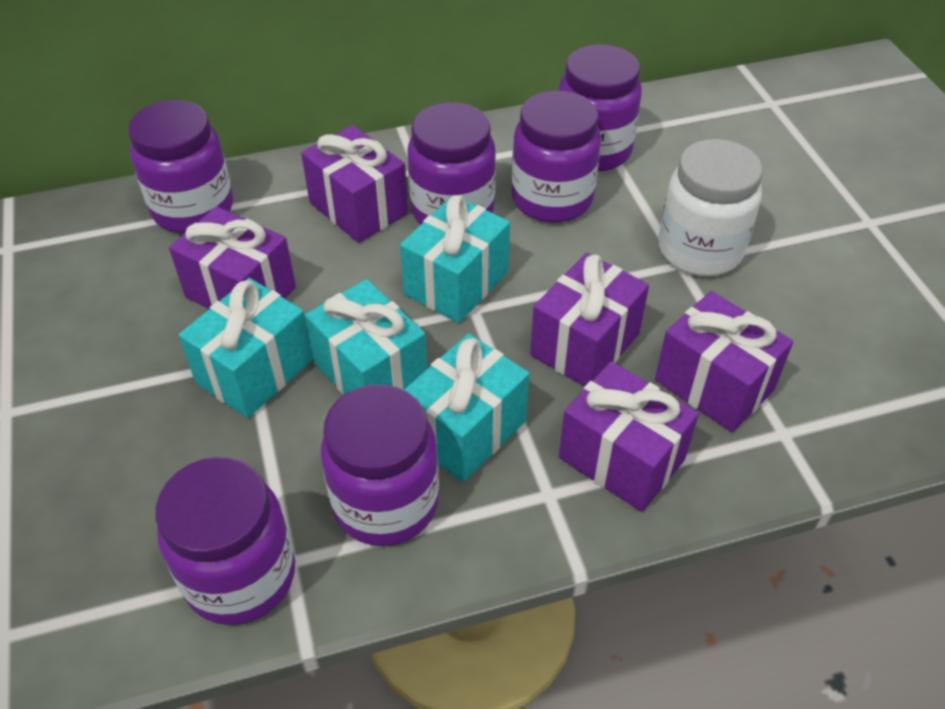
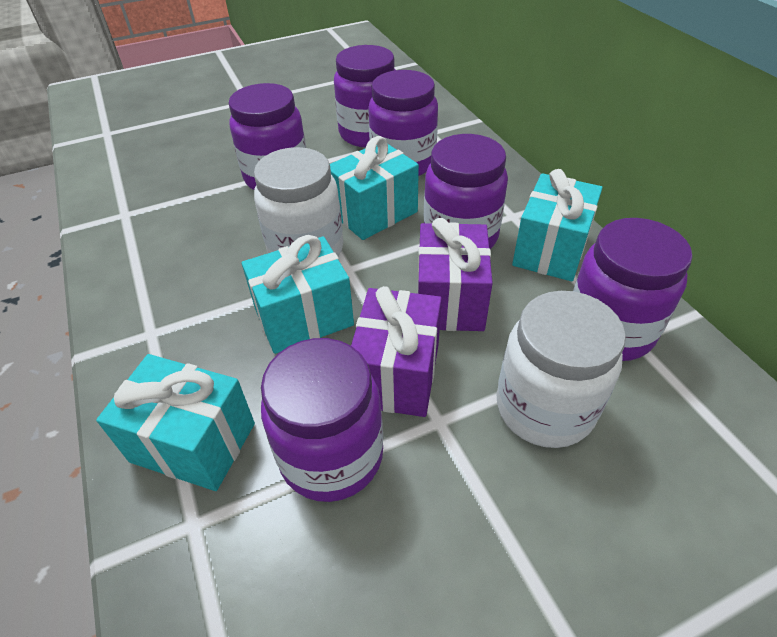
purple gift: 5 -> 2
white jar: 1 -> 2

